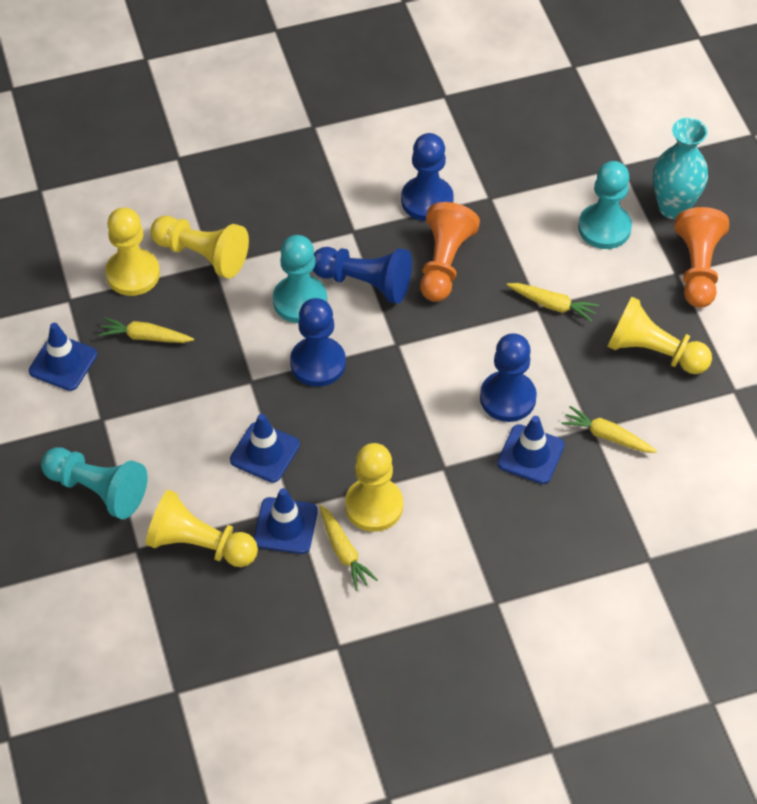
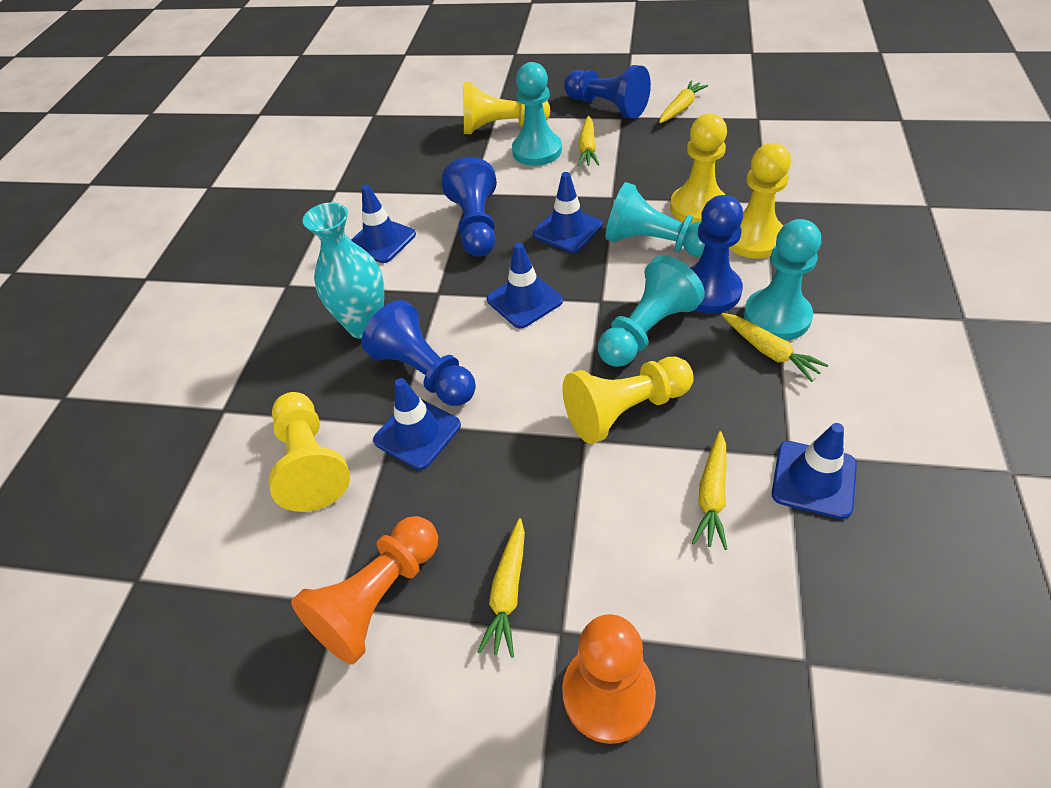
blue traffic cone: 4 -> 5
turquoise pawn: 3 -> 4
yellow carrot: 4 -> 5

